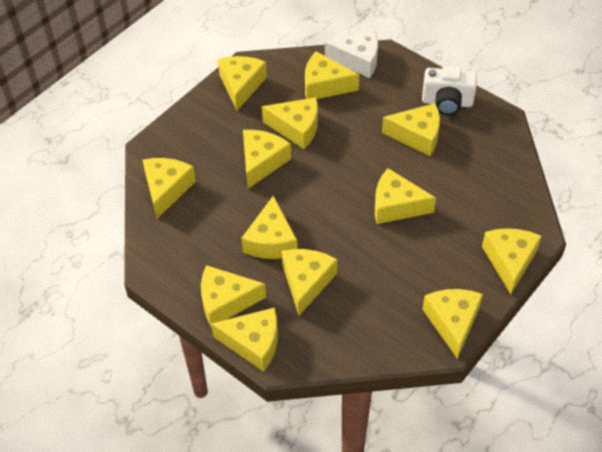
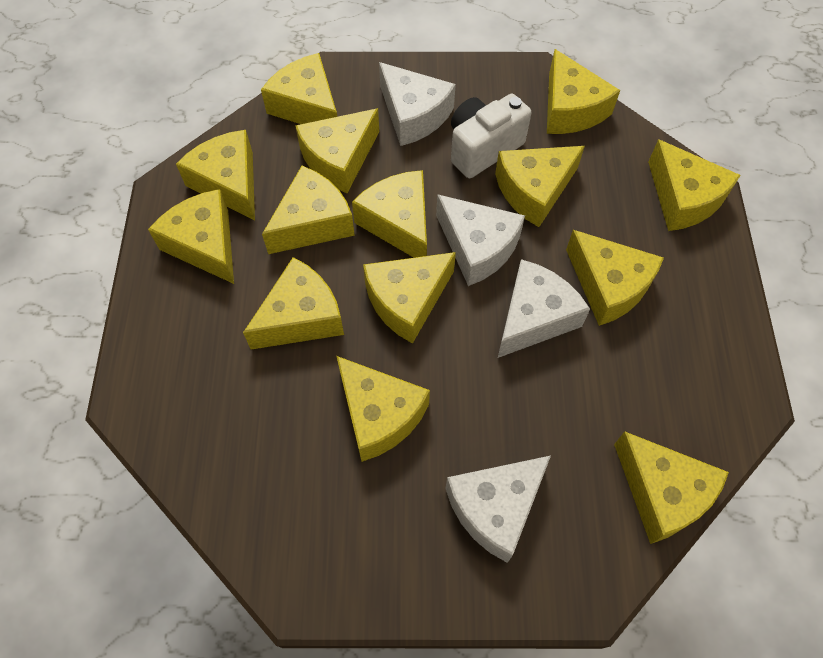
white cheese: 1 -> 4
yellow cheese: 13 -> 14

